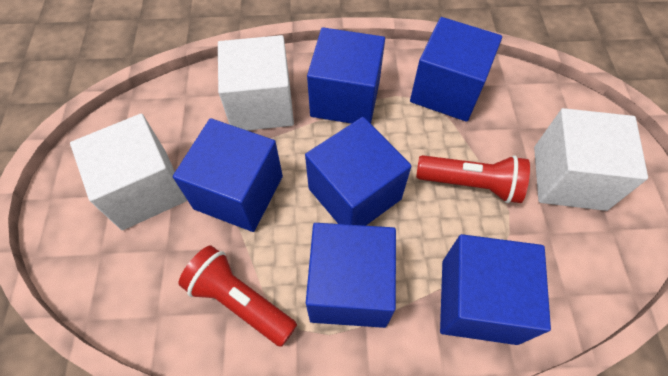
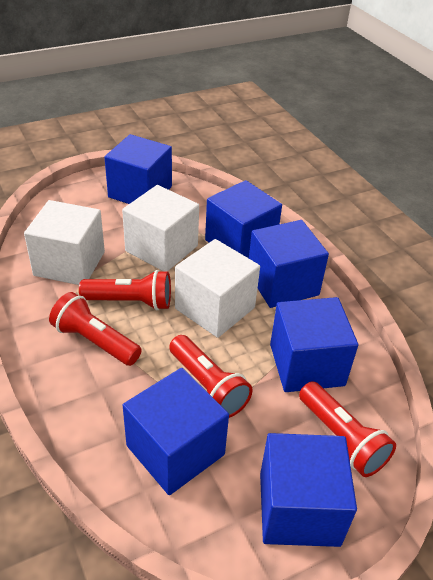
red flashlight: 2 -> 4

